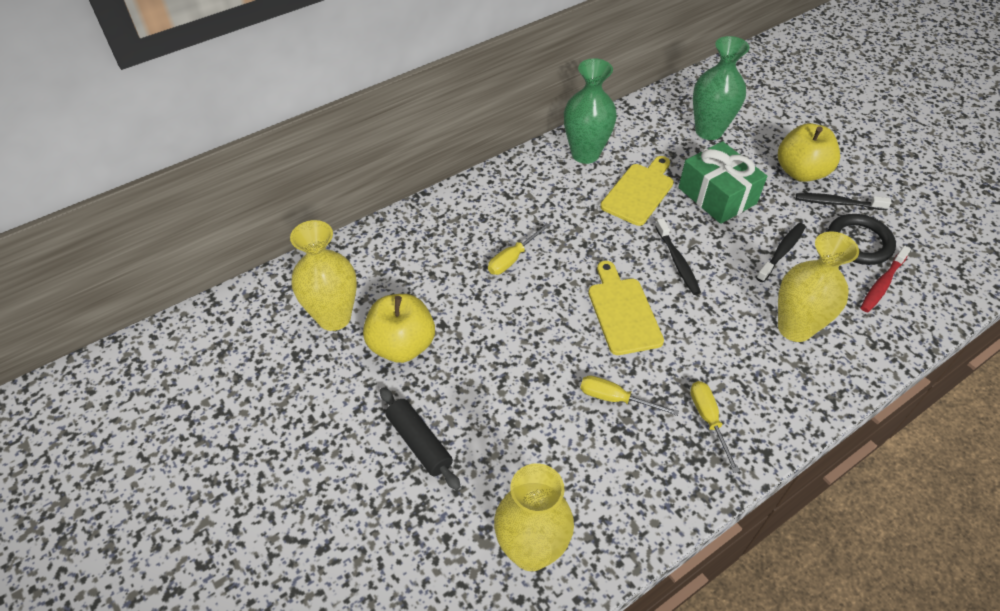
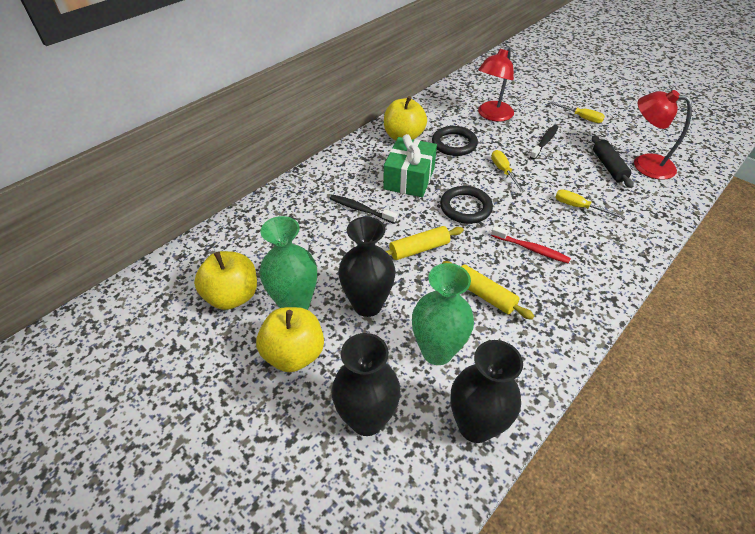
black ring: 1 -> 2
black toothbrush: 3 -> 2
black vase: 0 -> 3
red lamp: 0 -> 2
yellow apple: 2 -> 3
yellow cutting board: 2 -> 0
yellow rolling pin: 0 -> 2
yellow vase: 3 -> 0

